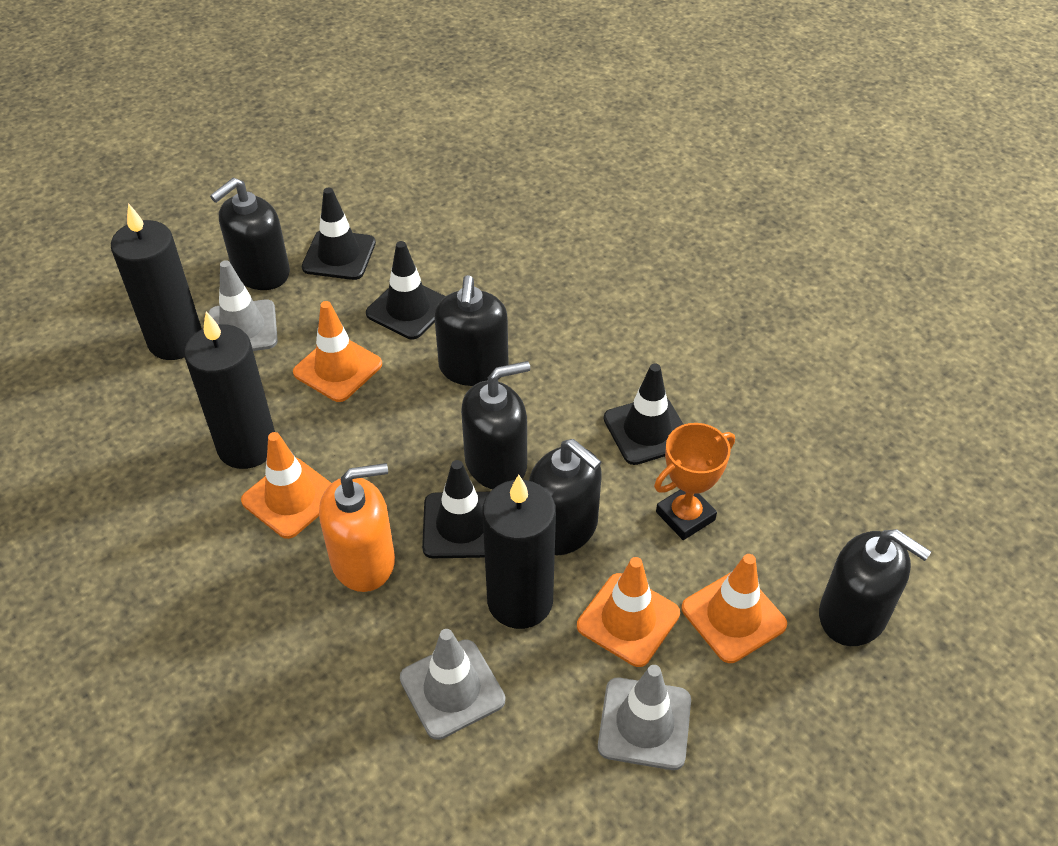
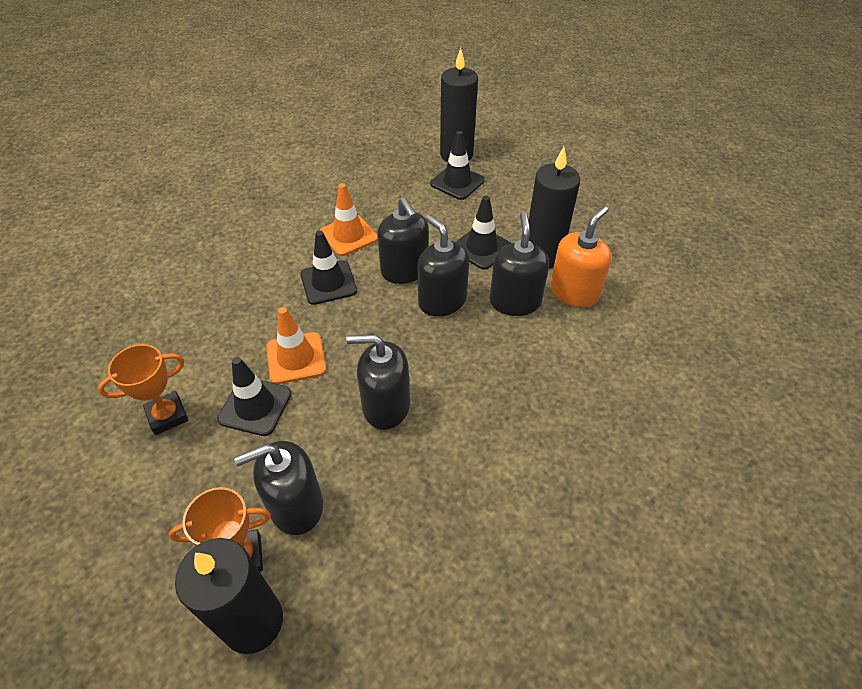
grey traffic cone: 3 -> 0
orange traffic cone: 4 -> 2
orange trophy: 1 -> 2

